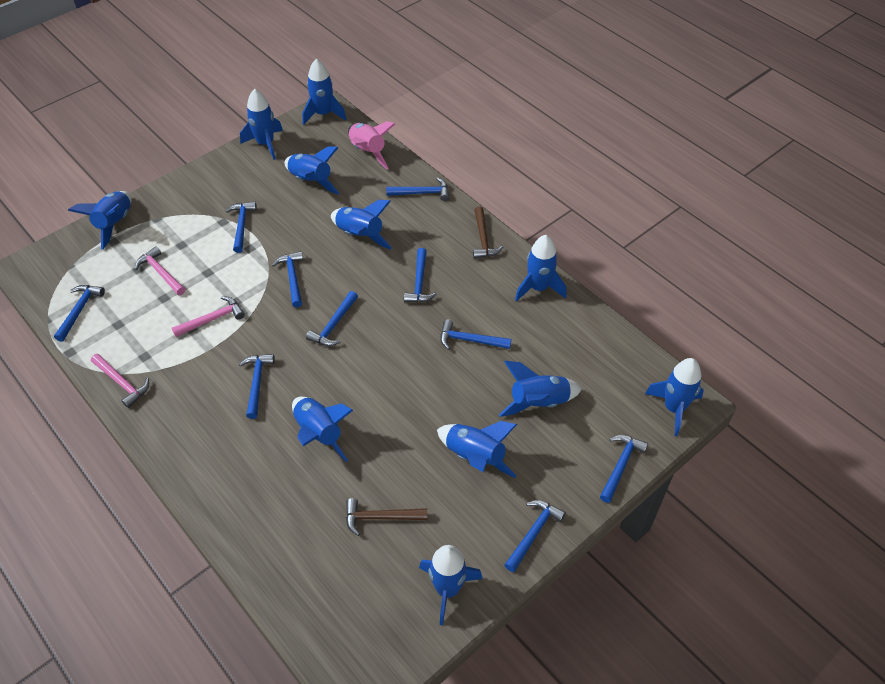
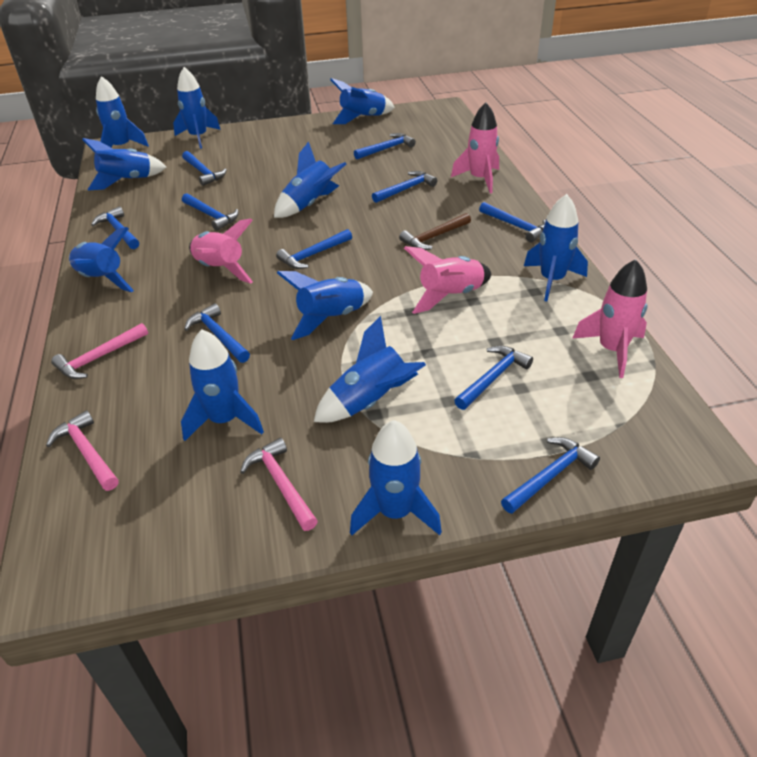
brown hammer: 2 -> 1
pink rocket: 1 -> 4

